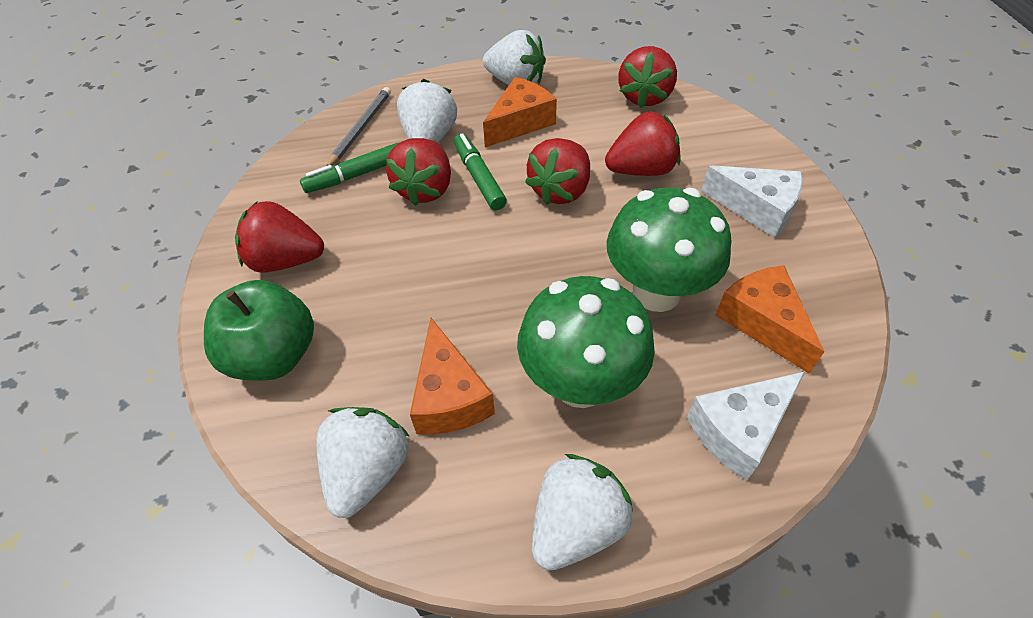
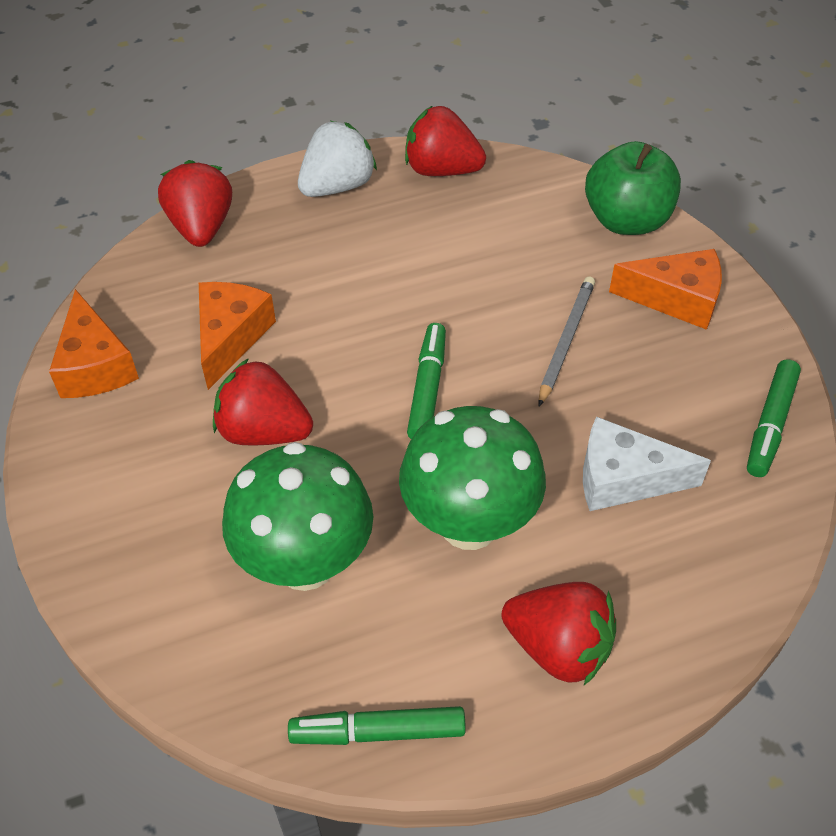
green marker: 2 -> 3
red strawberry: 5 -> 4
white cheese: 2 -> 1
white strawberry: 4 -> 1

